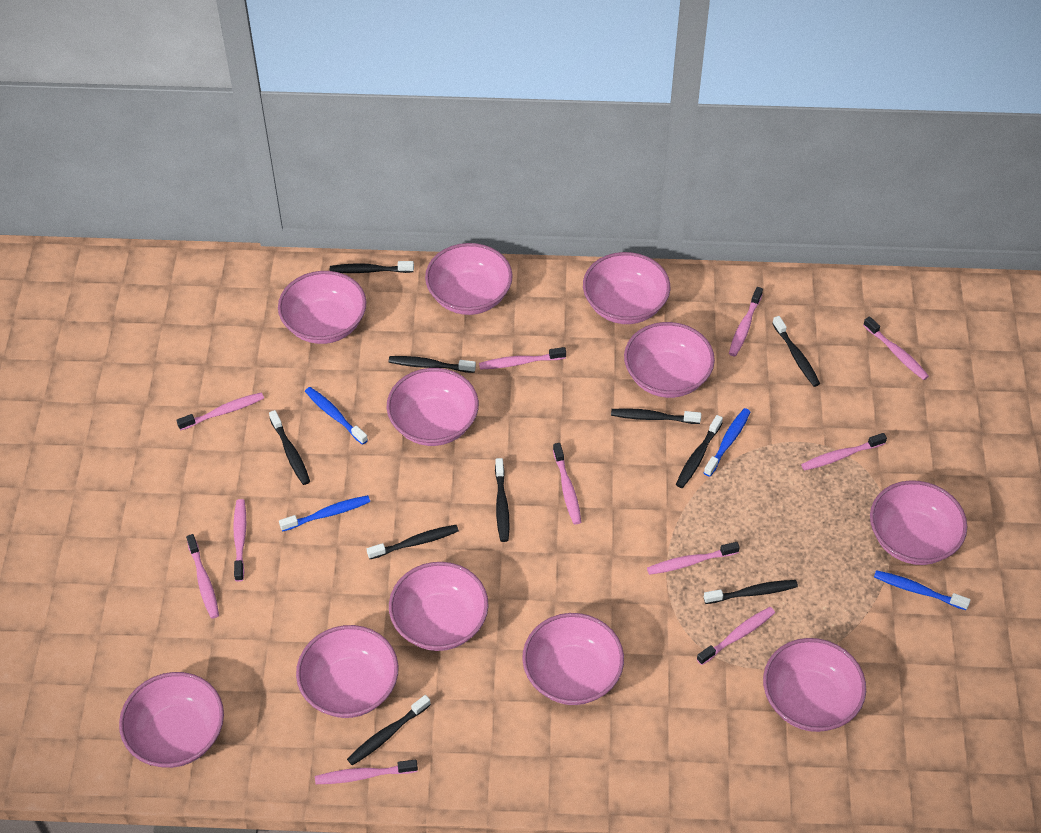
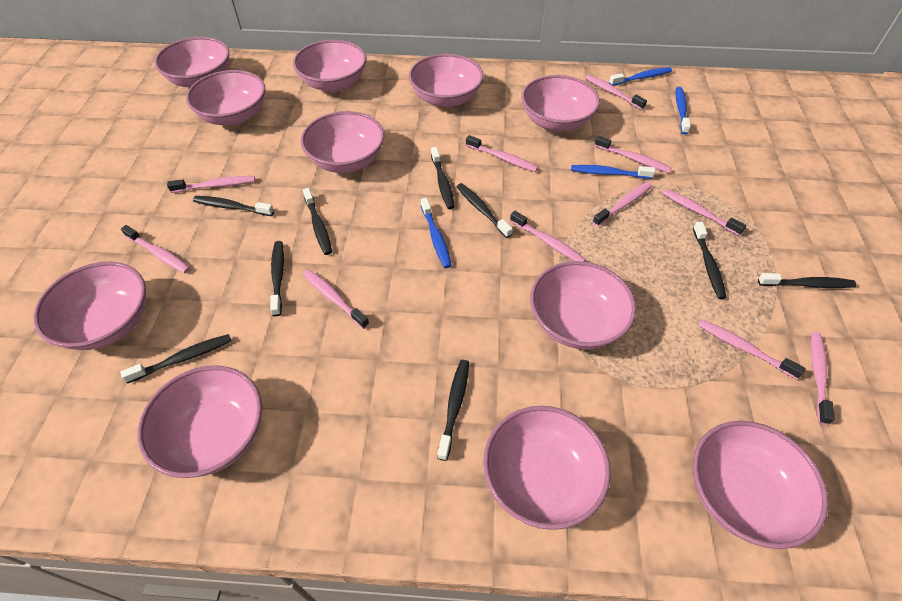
black toothbrush: 10 -> 9

